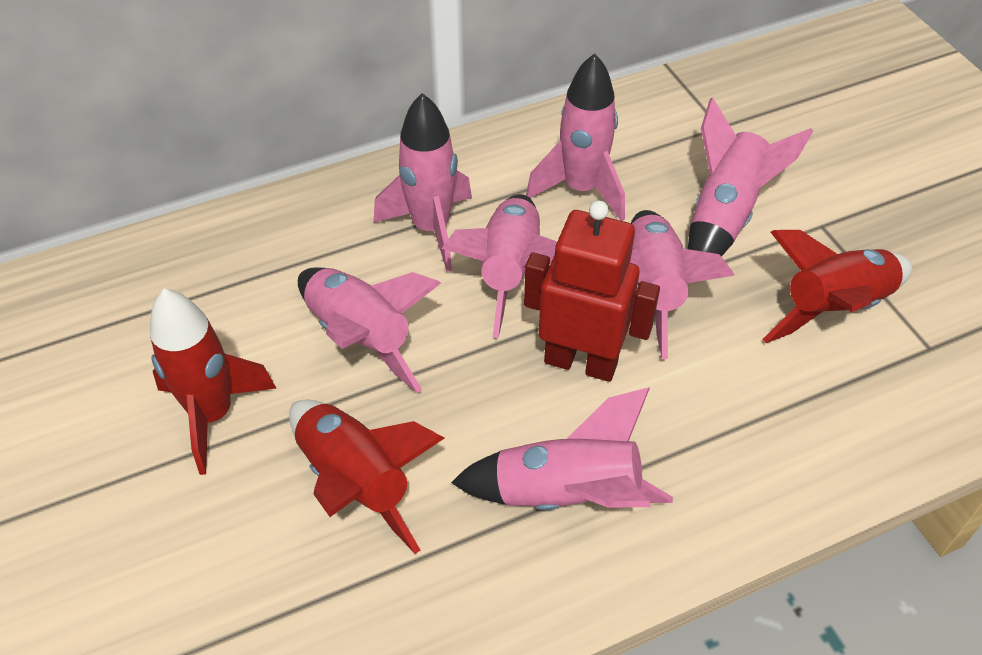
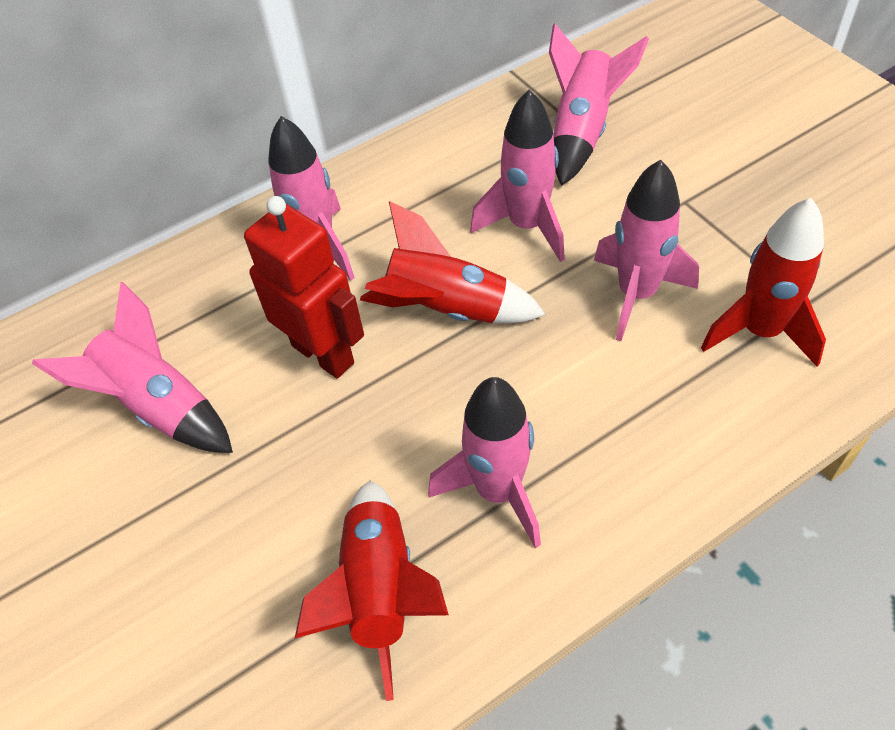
pink rocket: 7 -> 6

